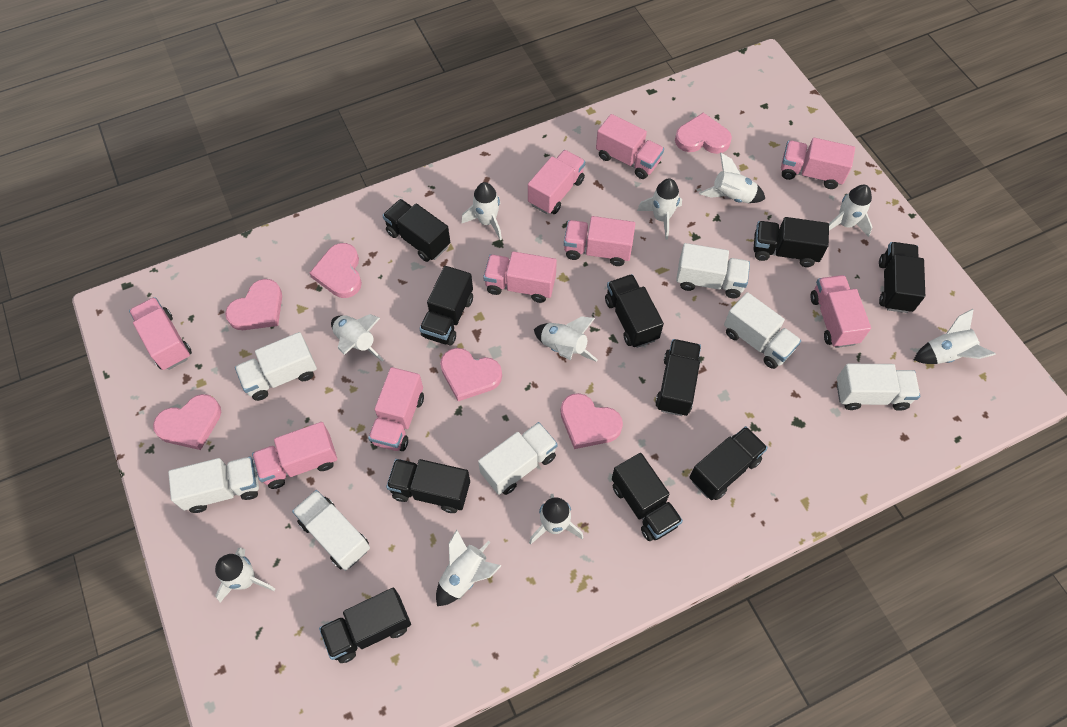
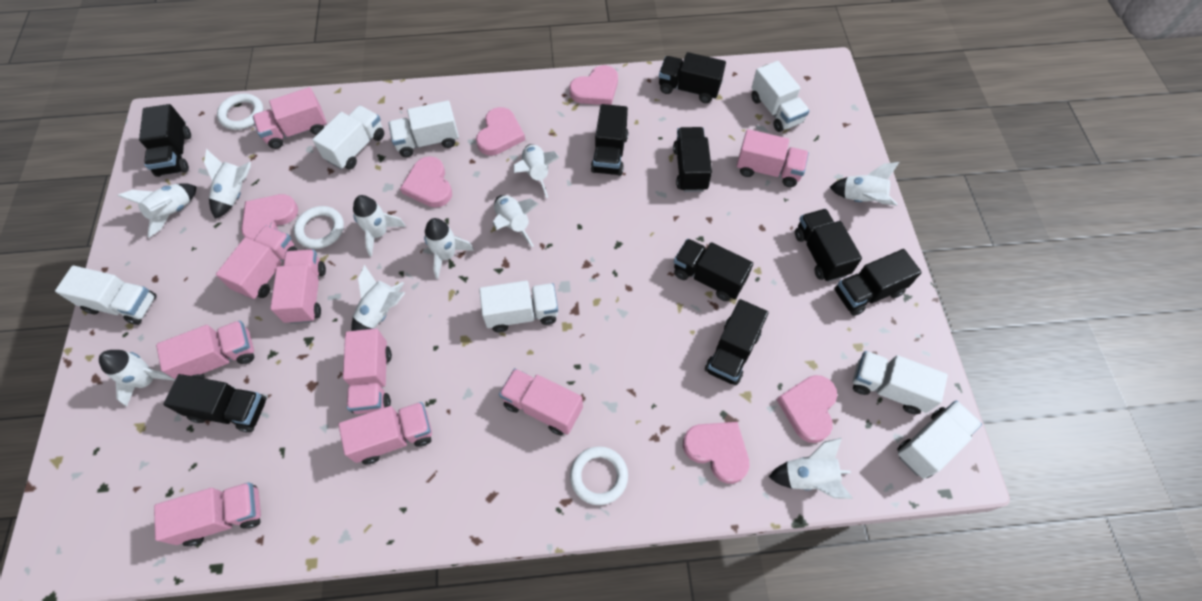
black truck: 10 -> 9
white ring: 0 -> 3

